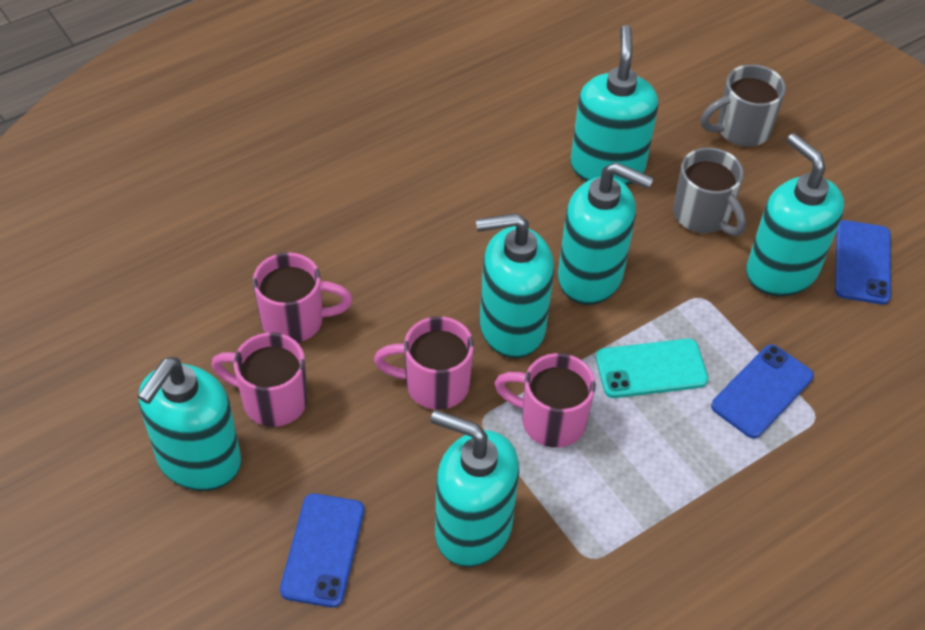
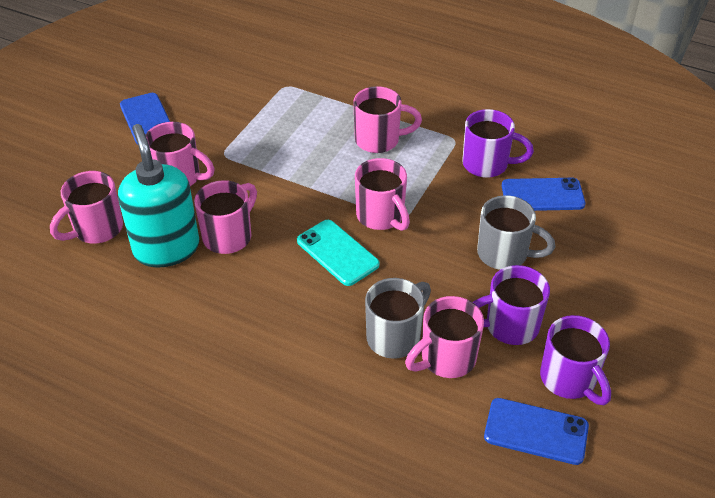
pink mug: 4 -> 6
purple mug: 0 -> 3
turquoise soap dispenser: 6 -> 1

